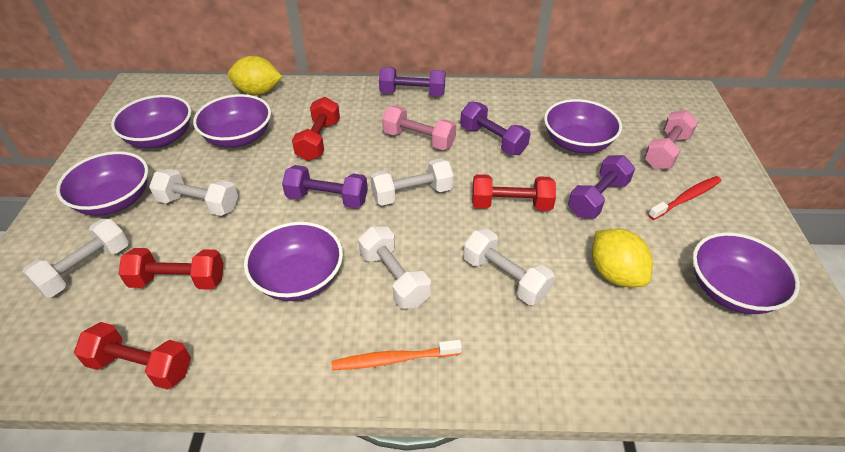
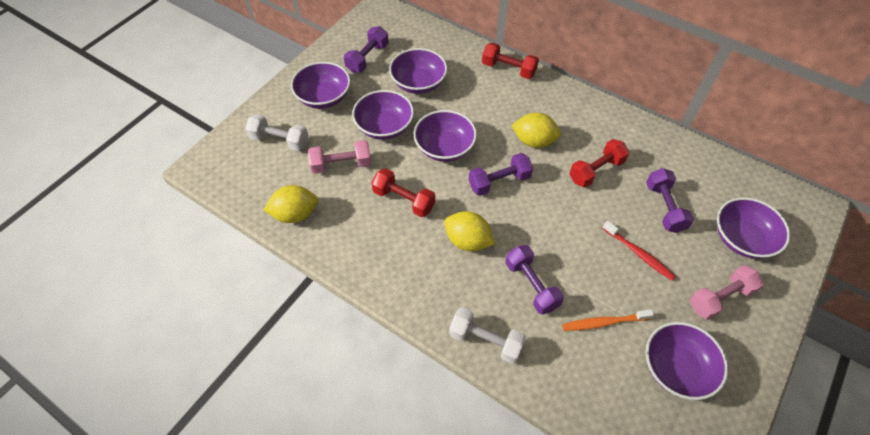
red dumbbell: 4 -> 3
white dumbbell: 5 -> 2
yellow lemon: 2 -> 3

